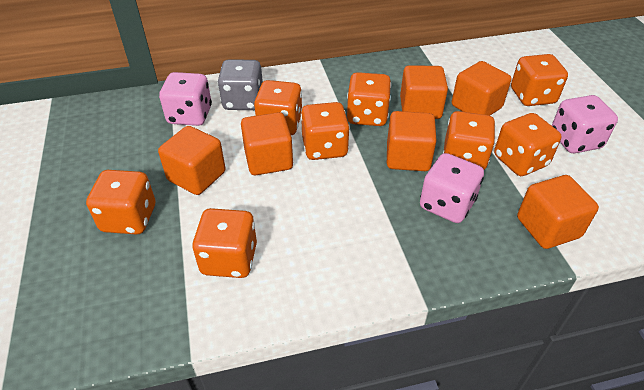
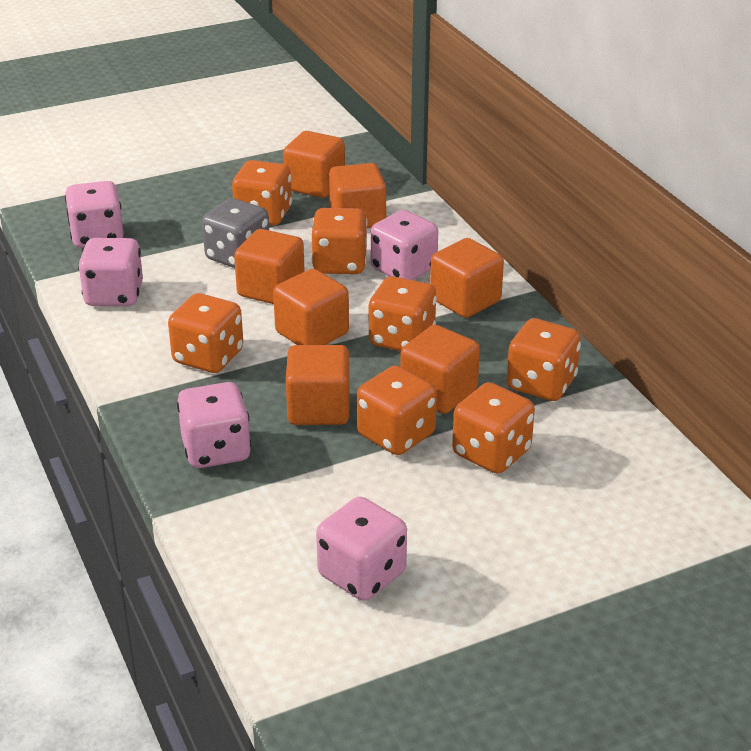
orange cube: 6 -> 7
orange dice: 8 -> 7
pink dice: 3 -> 5

